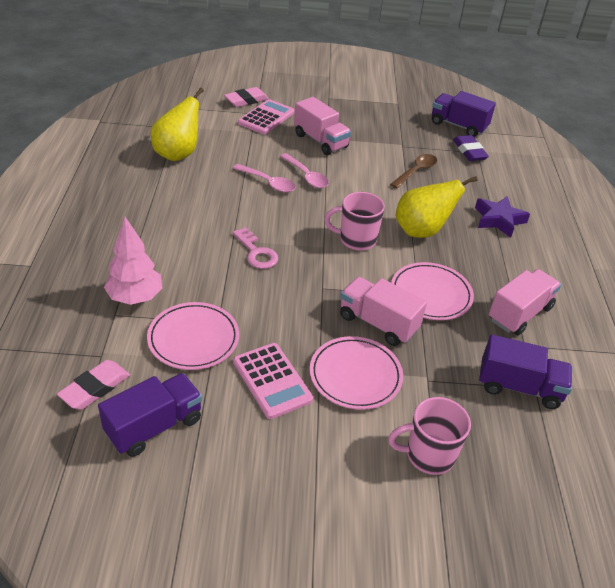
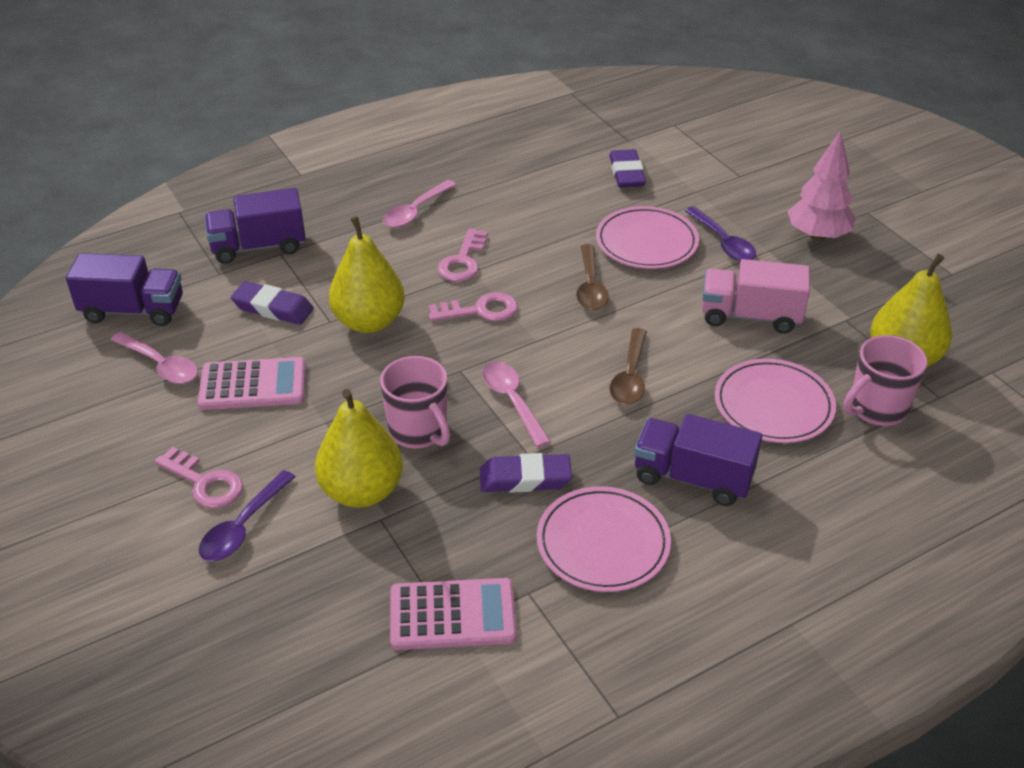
brown spoon: 1 -> 2
pink eraser: 2 -> 0
pink key: 1 -> 3
pink spoon: 2 -> 3
pink truck: 3 -> 1
purple eraser: 1 -> 3
purple spoon: 0 -> 2
purple star: 1 -> 0
yellow pear: 2 -> 3

